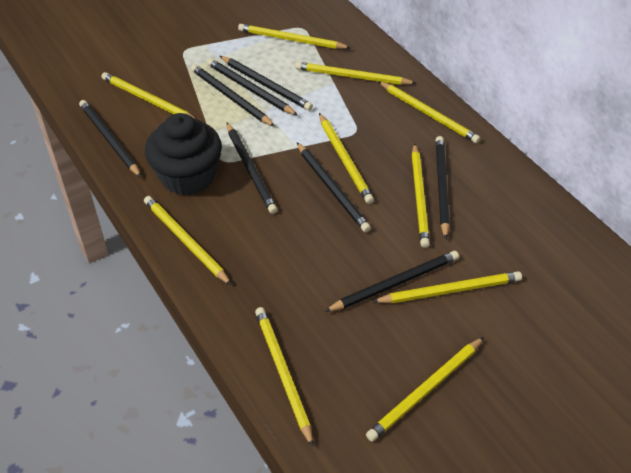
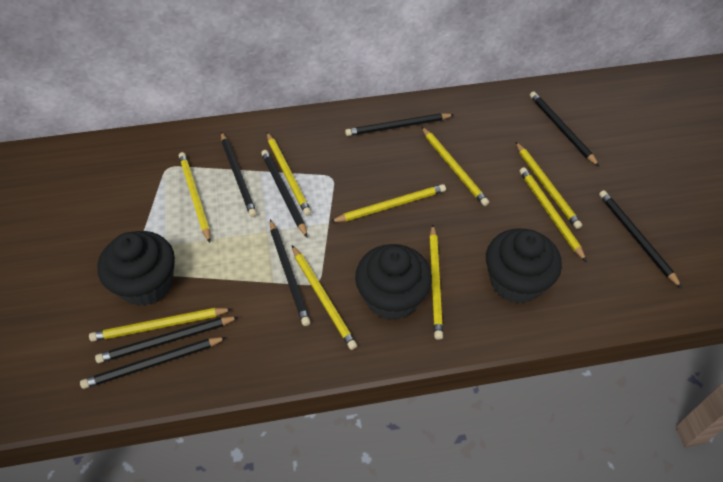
black cupcake: 1 -> 3
yellow pencil: 10 -> 9

